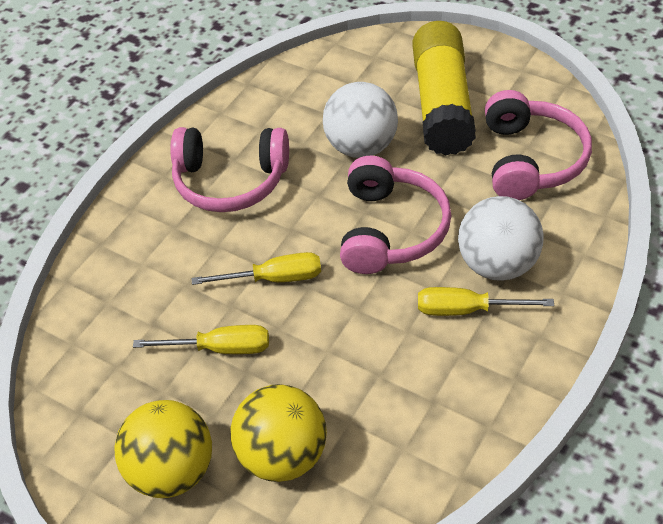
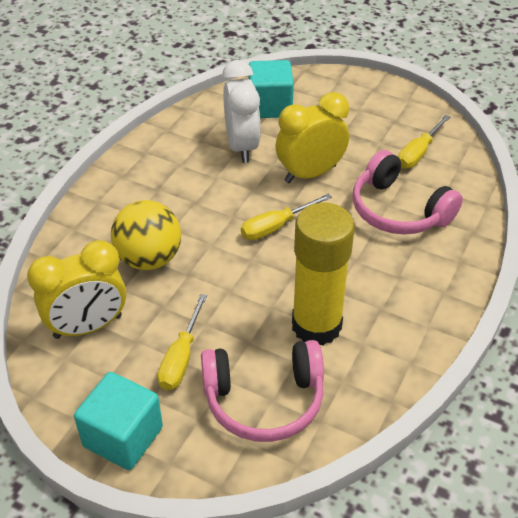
pink headphones: 3 -> 2
turquoise cube: 0 -> 2
white ball: 2 -> 0
white clock: 0 -> 1
yellow ball: 2 -> 1
yellow clock: 0 -> 2

